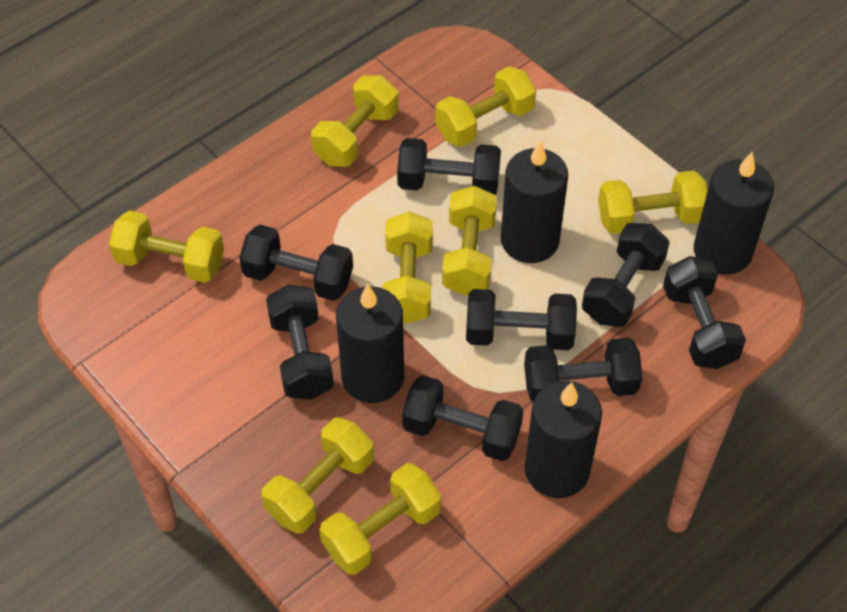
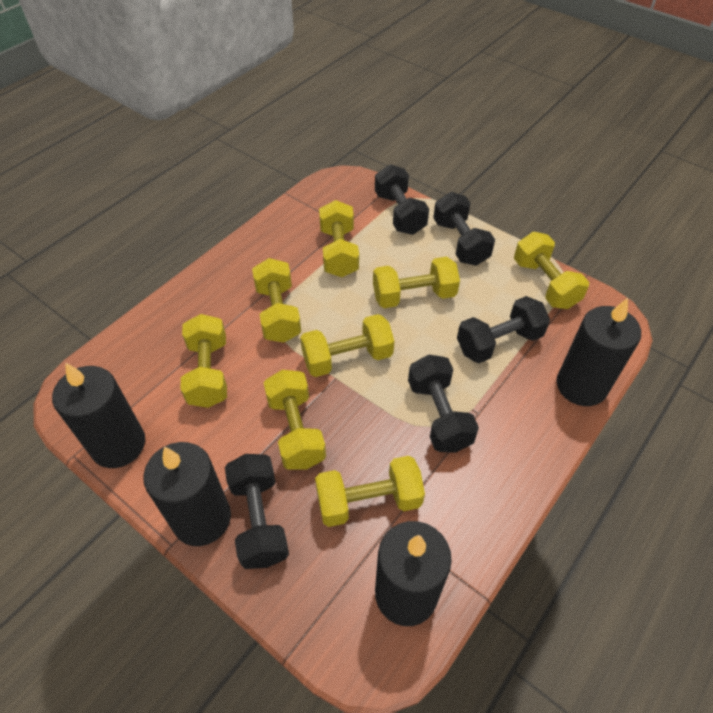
black dumbbell: 8 -> 5

